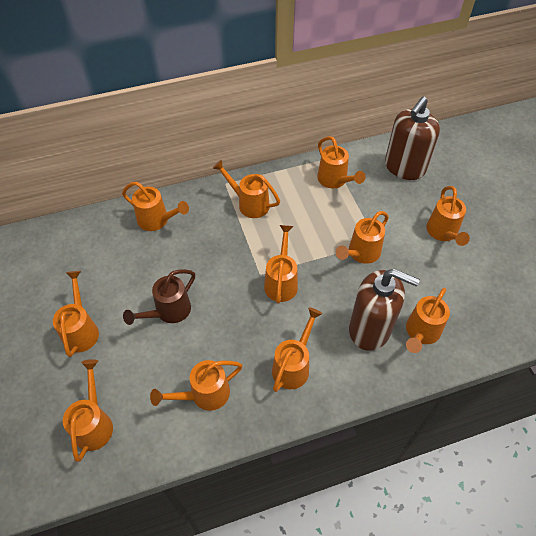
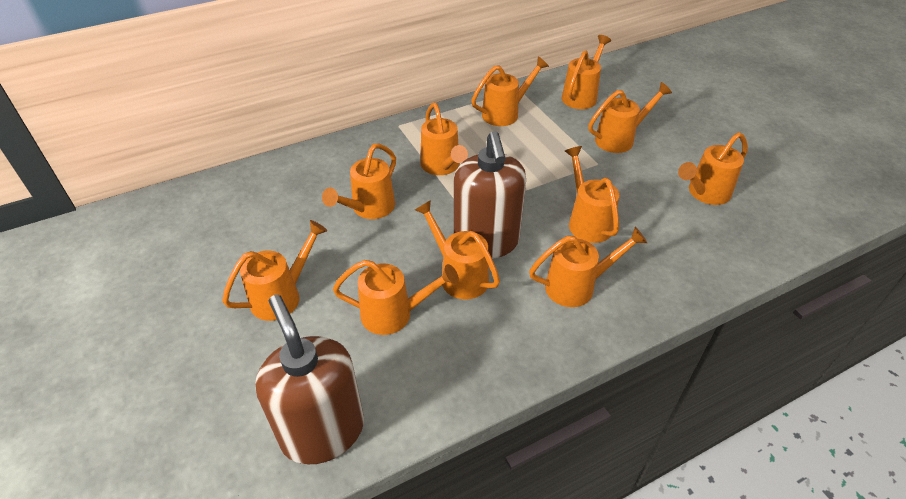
brown watering can: 1 -> 0

